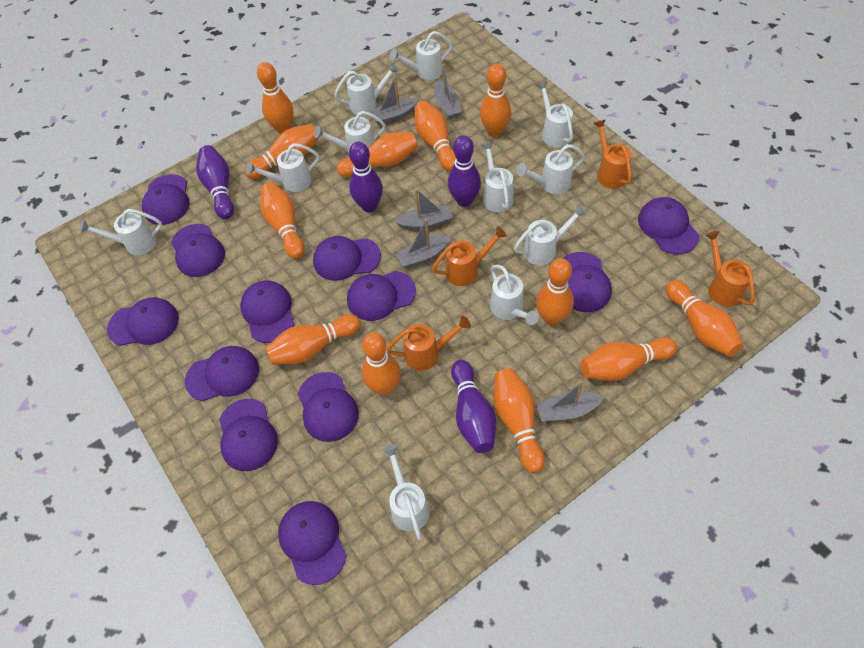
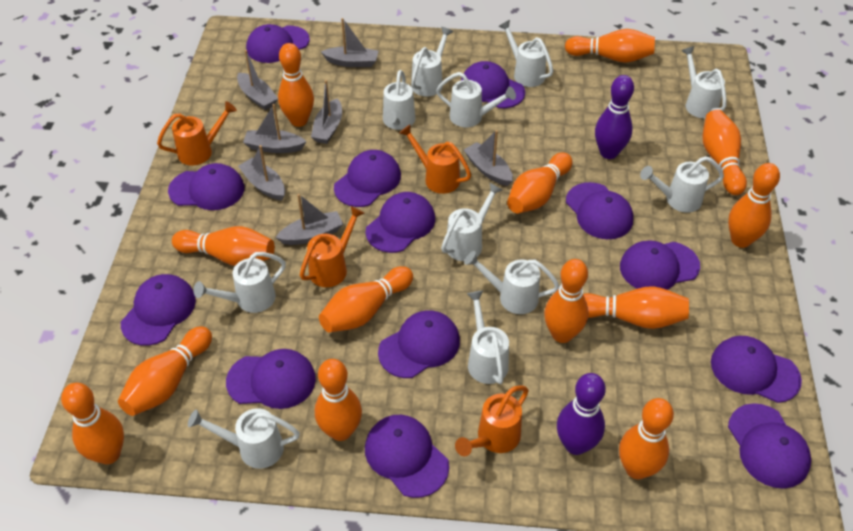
grey boat: 5 -> 7
orange bowling pin: 12 -> 13
purple bowling pin: 4 -> 2
purple cap: 12 -> 13

